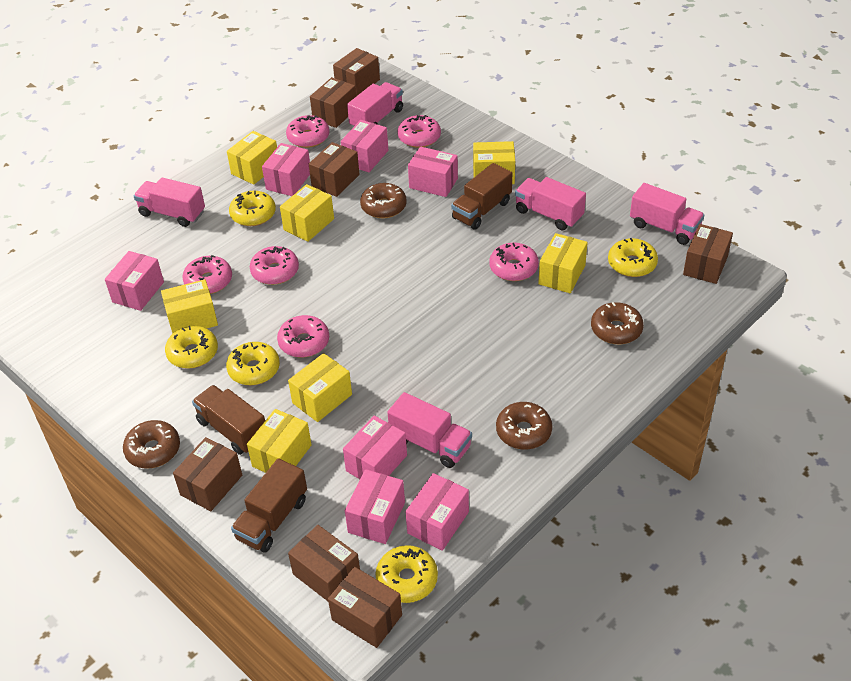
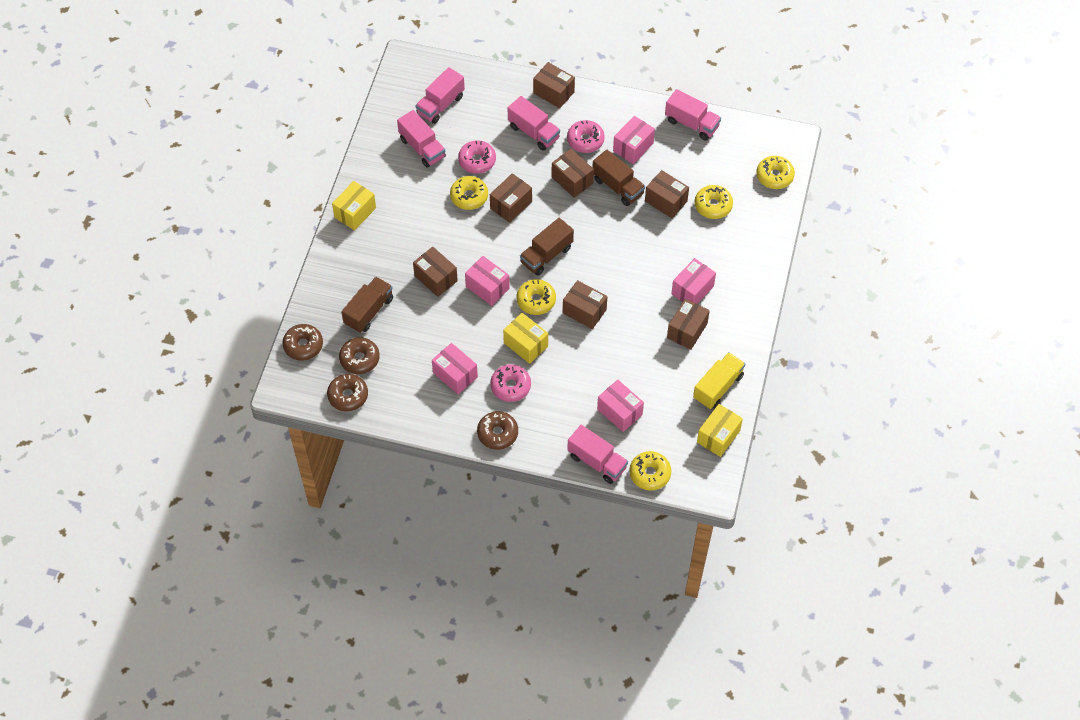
pink box: 7 -> 5
pink donut: 6 -> 3
yellow box: 7 -> 3
yellow truck: 0 -> 1

